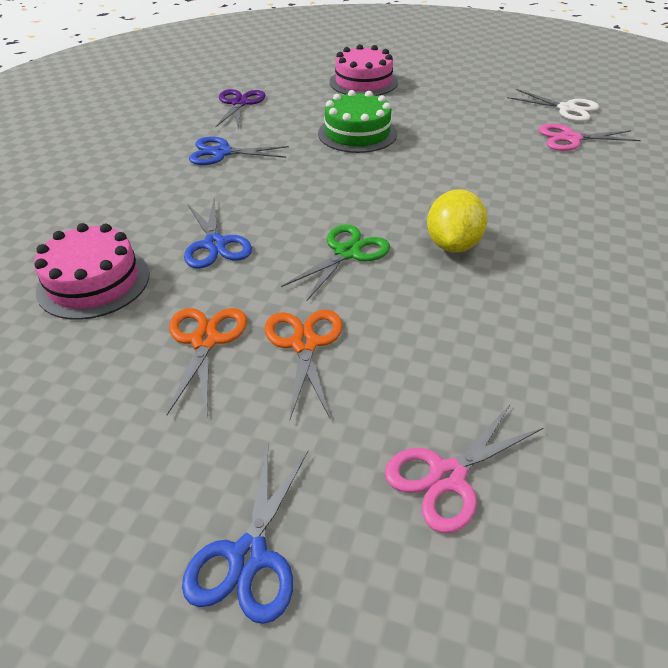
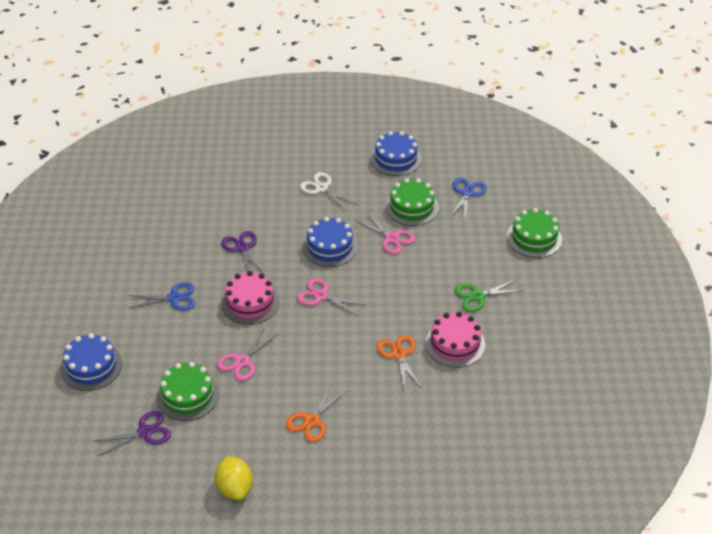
blue cake: 0 -> 3
blue scissors: 3 -> 2
green cake: 1 -> 3
pink scissors: 2 -> 3
purple scissors: 1 -> 2

